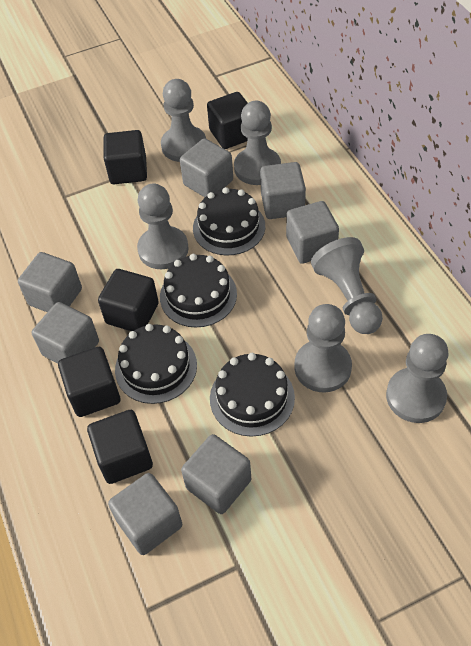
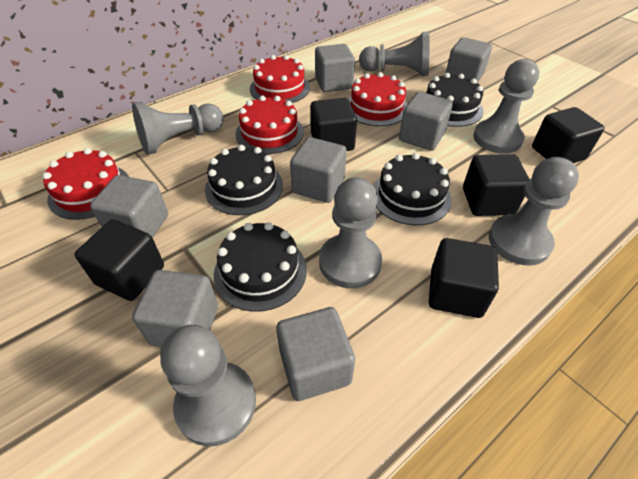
red cake: 0 -> 4

